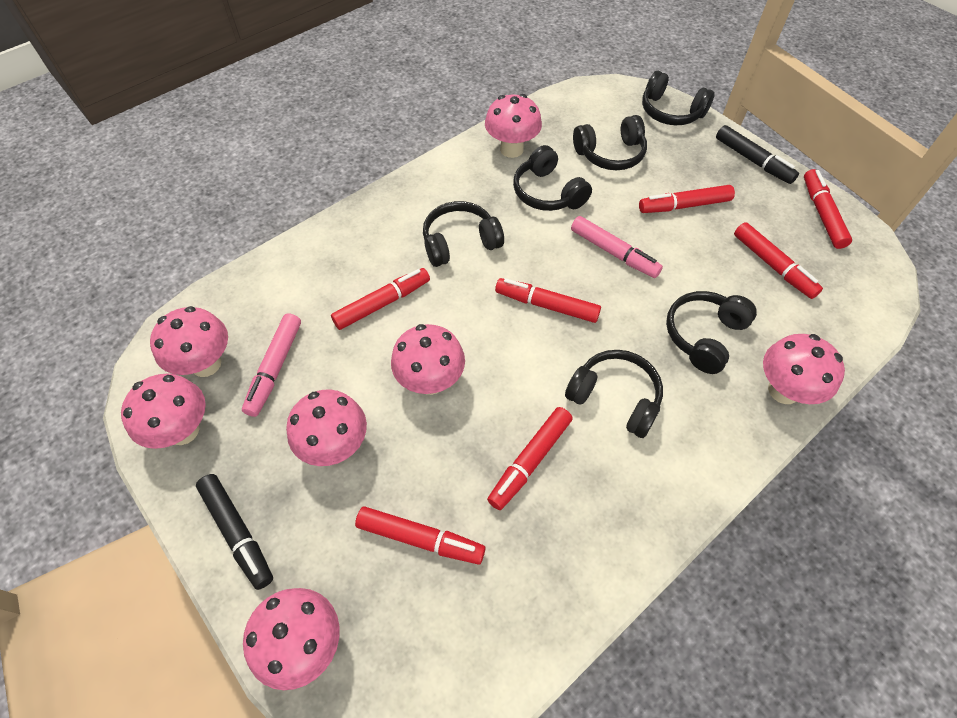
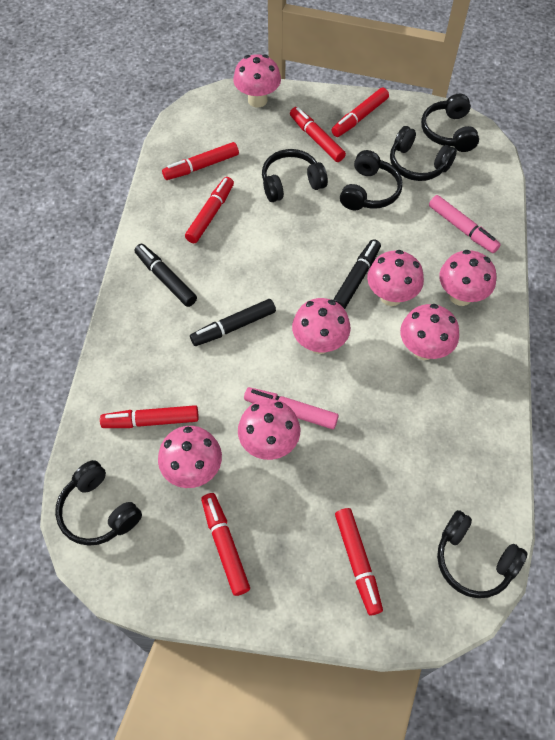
black marker: 2 -> 3

